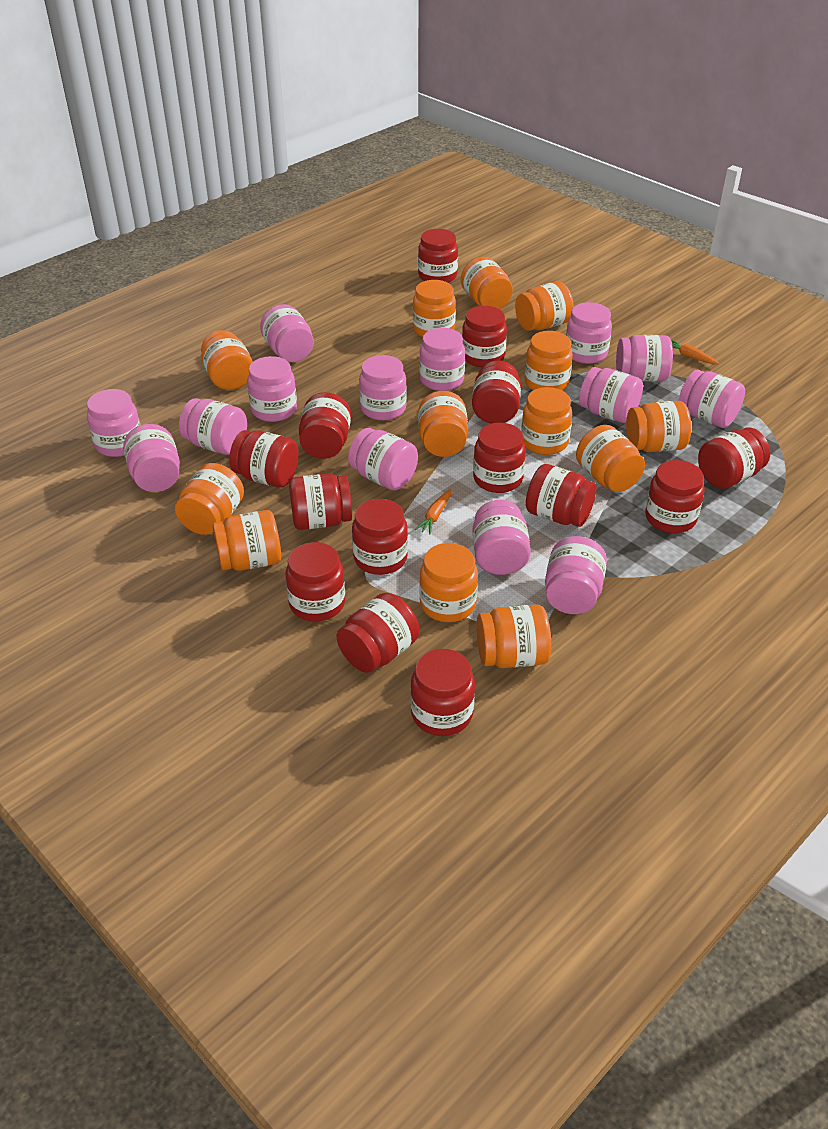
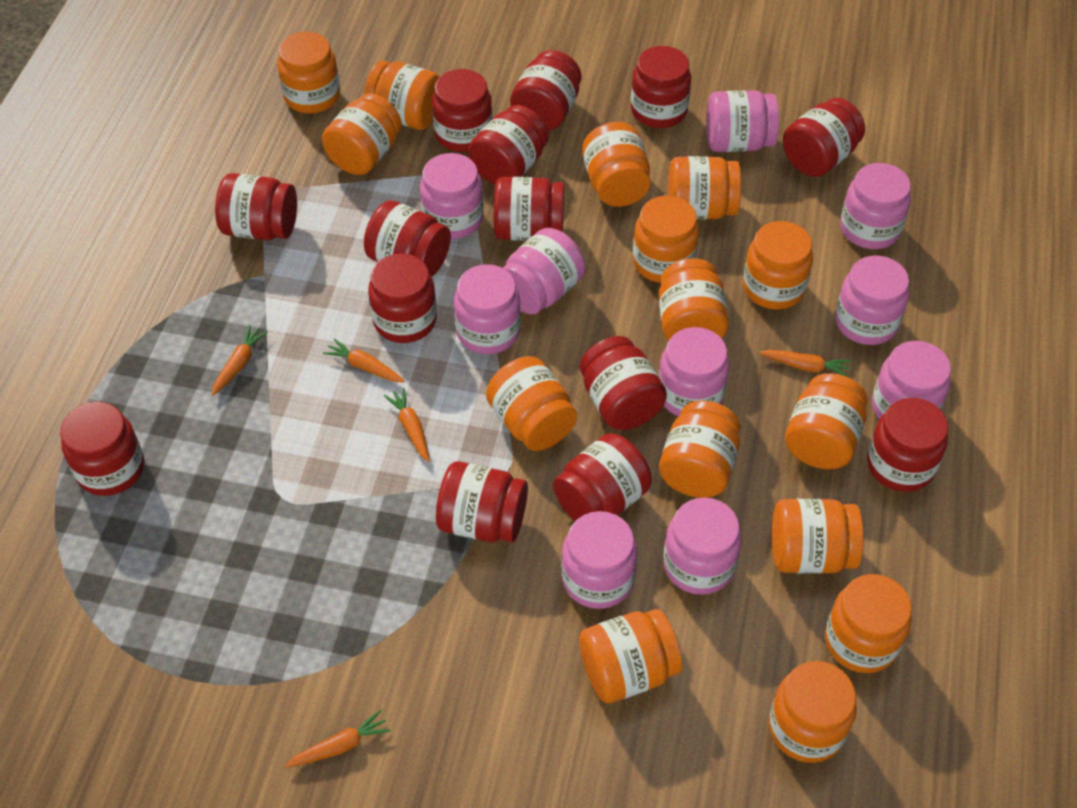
orange carrot: 2 -> 5
orange jar: 13 -> 15
pink jar: 14 -> 10

